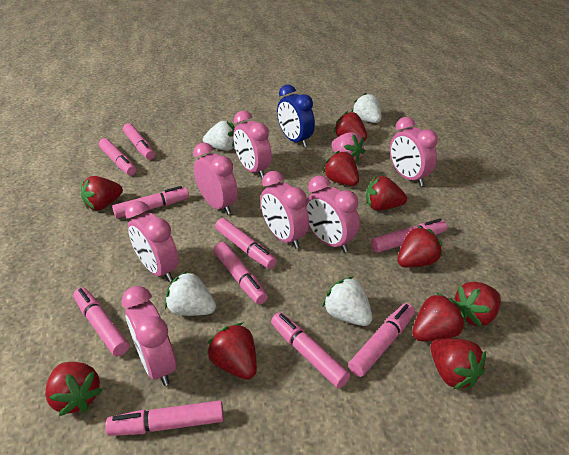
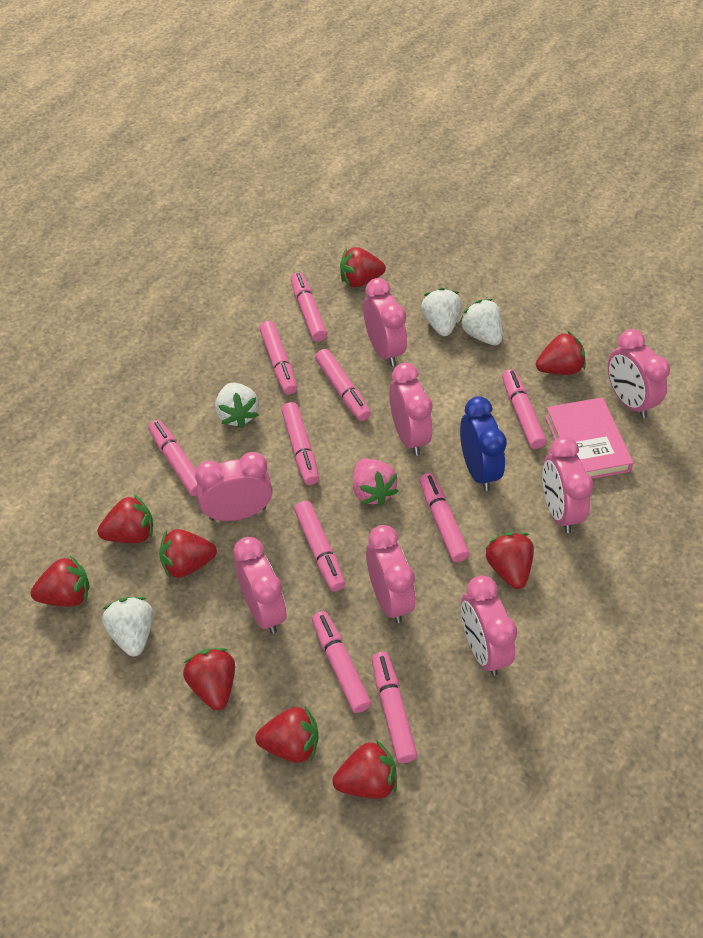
pink book: 0 -> 1
pink clock: 7 -> 8
red strawberry: 10 -> 9

